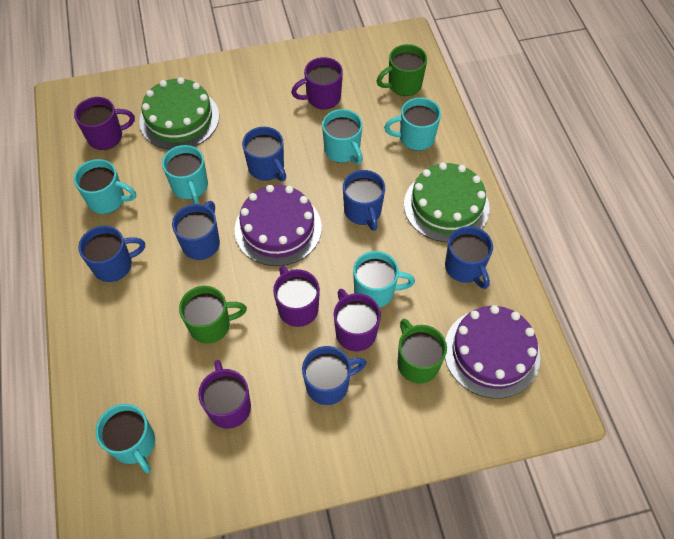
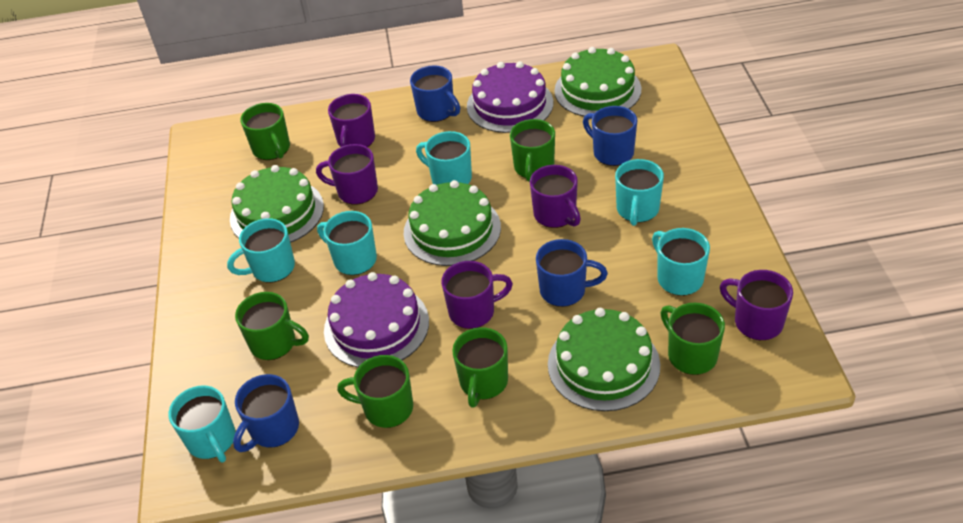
blue mug: 6 -> 4
green cake: 2 -> 4
green mug: 3 -> 6

